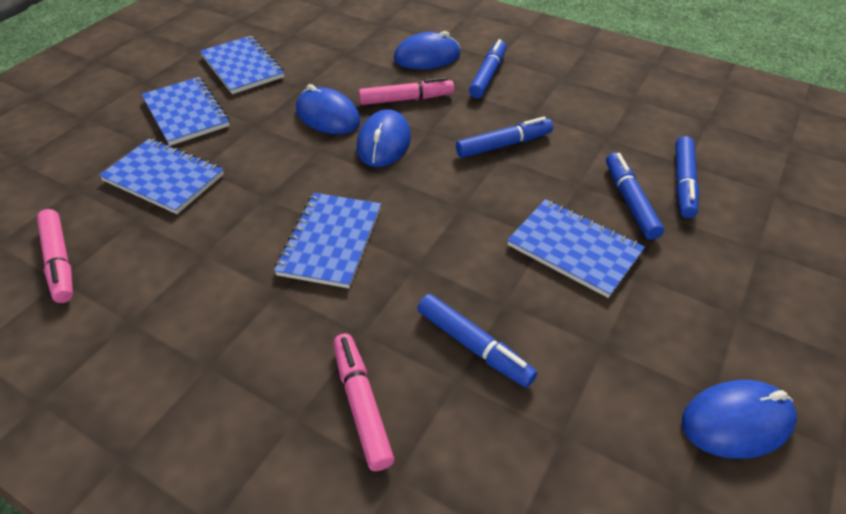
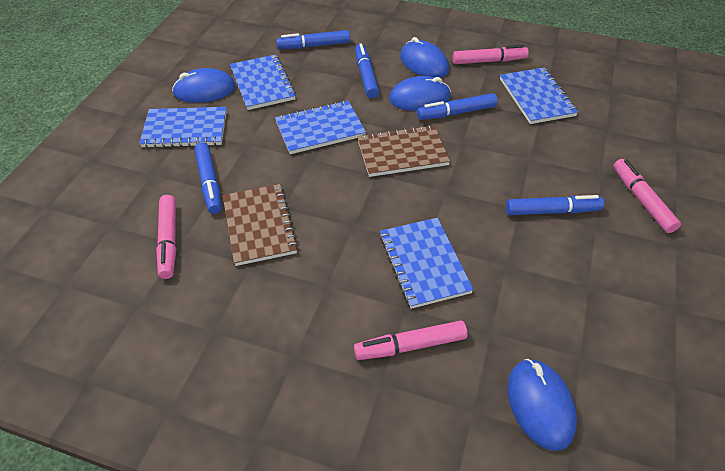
brown notebook: 0 -> 2
pink marker: 3 -> 4

